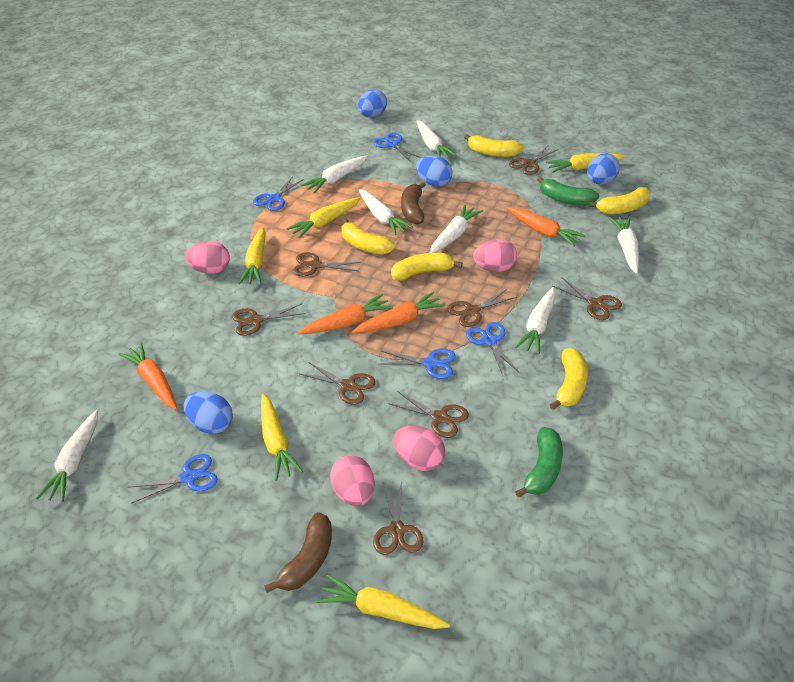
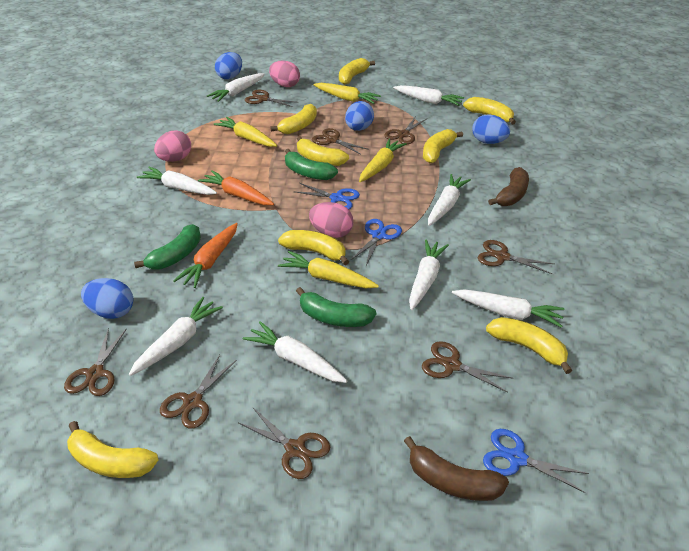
blue scissors: 5 -> 3
green banana: 2 -> 3
orange carrot: 4 -> 2
pink egg: 4 -> 3
white carrot: 7 -> 8
yellow banana: 5 -> 8
yellow carrot: 5 -> 4

